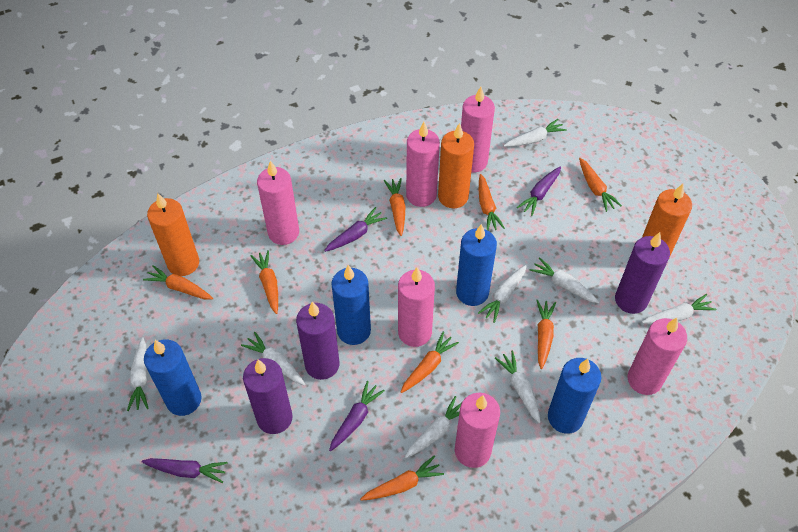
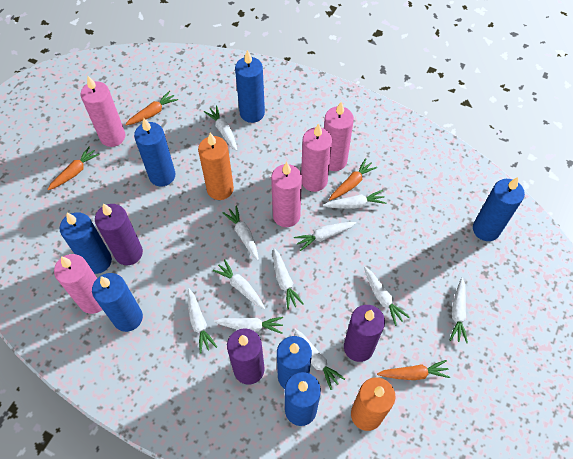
blue candle: 4 -> 7
orange candle: 3 -> 2
orange carrot: 8 -> 4
pink candle: 6 -> 5
purple carrot: 4 -> 0
white carrot: 8 -> 11

